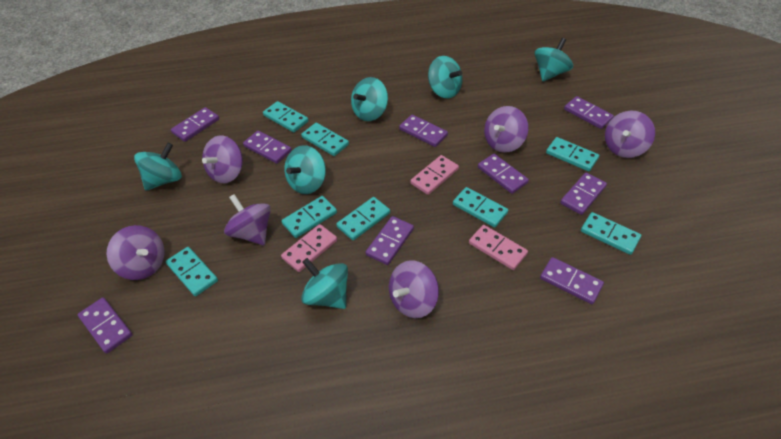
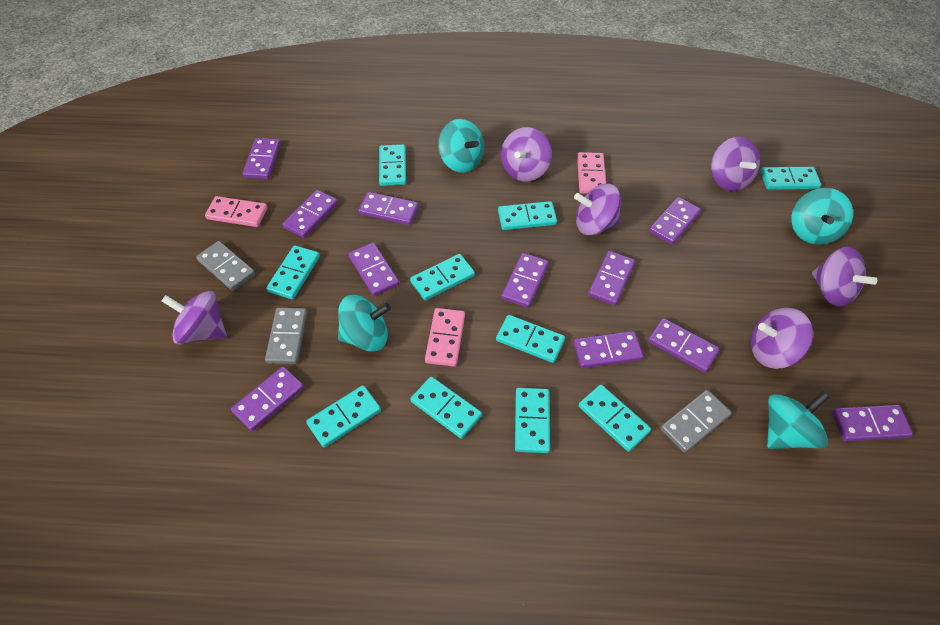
grey domino: 0 -> 3
purple domino: 9 -> 11
turquoise domino: 8 -> 10
turquoise spinning top: 6 -> 4

